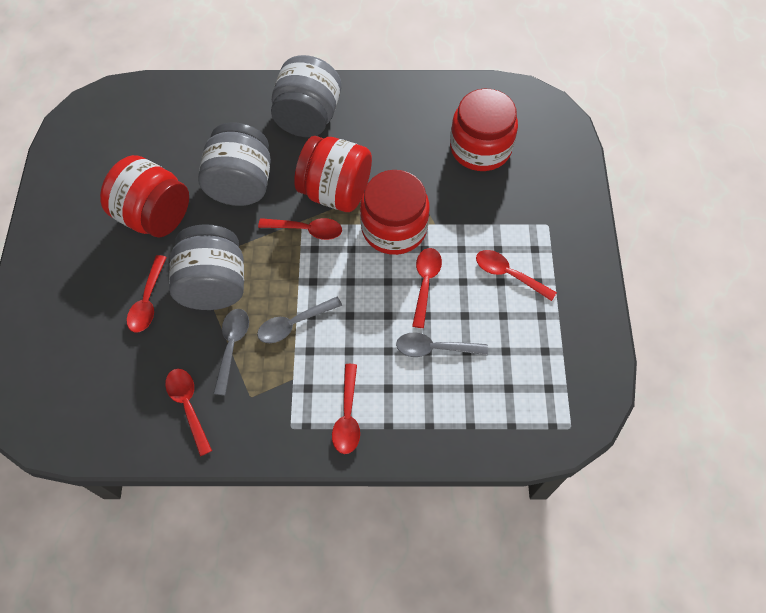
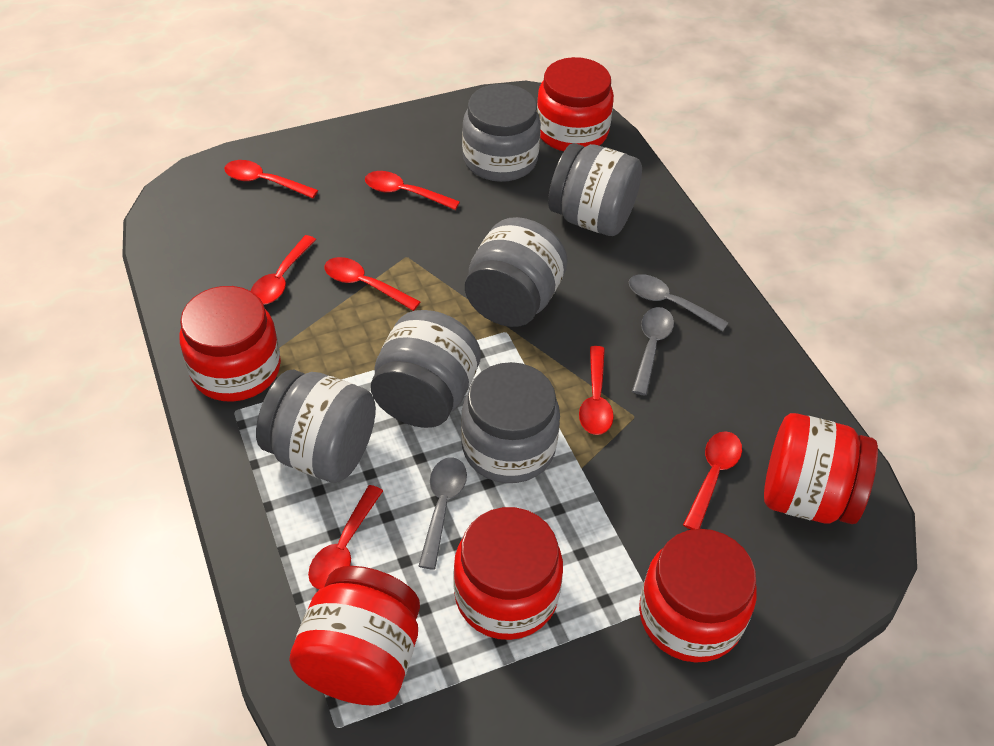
grey jar: 3 -> 6
red jar: 4 -> 6
red spoon: 6 -> 7

